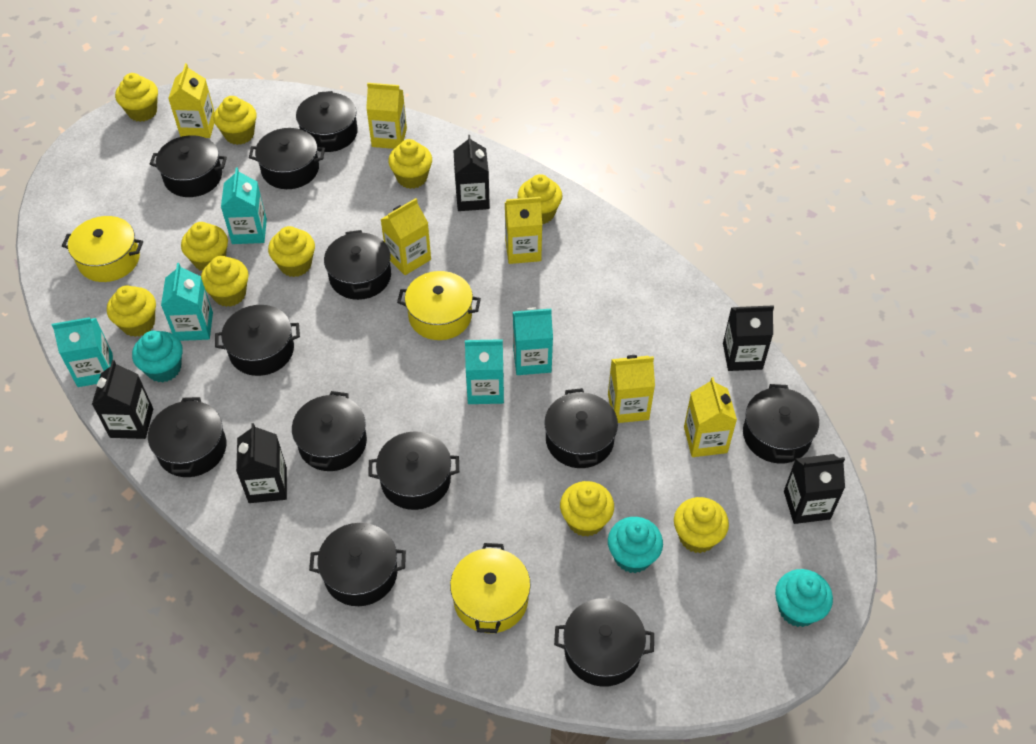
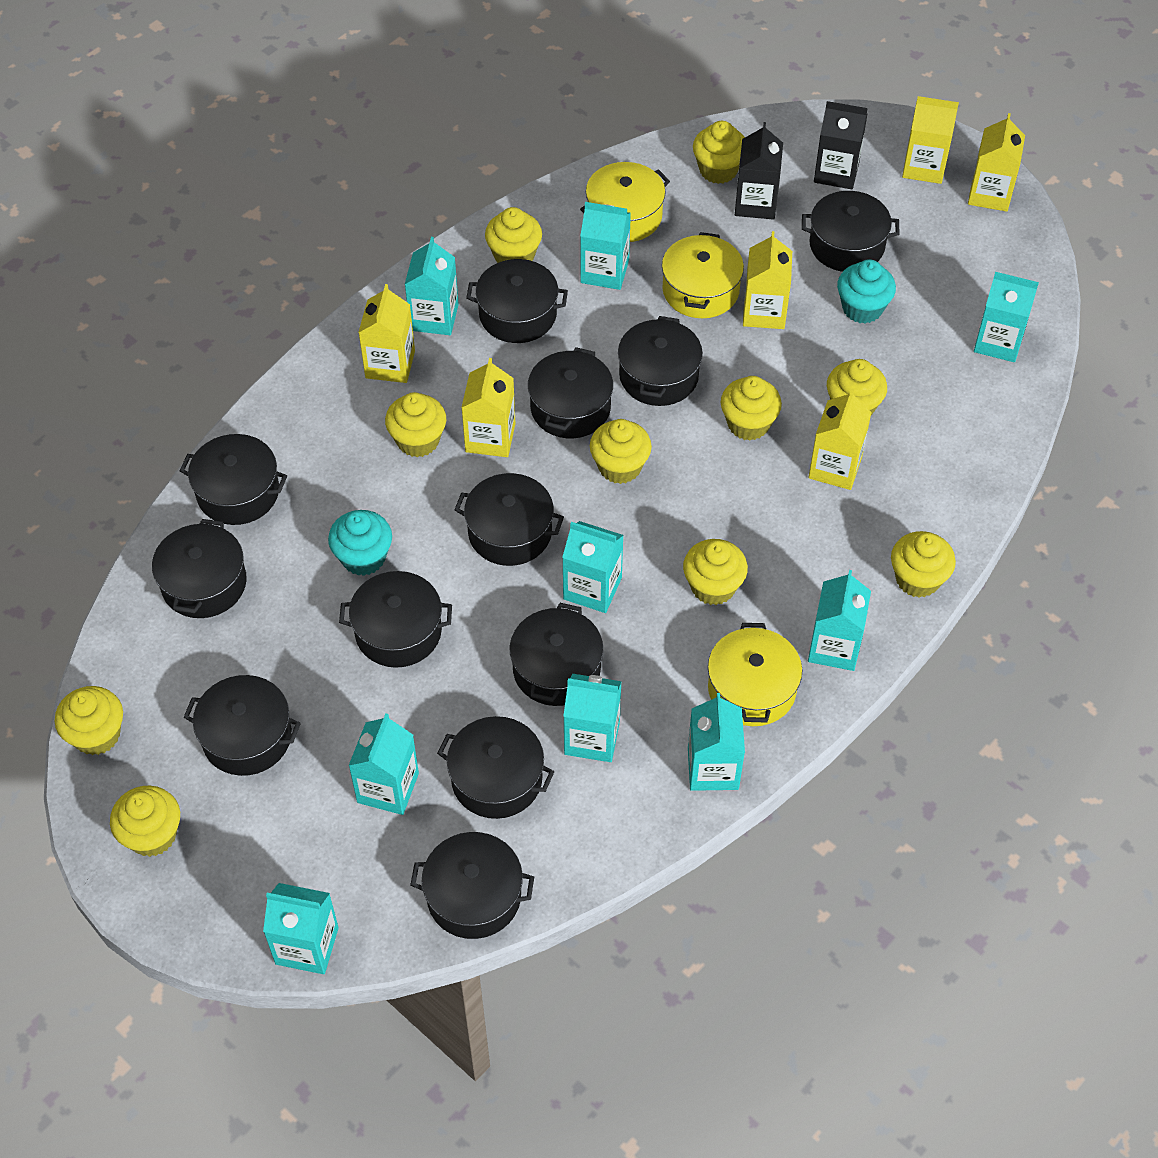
black carton: 5 -> 2
turquoise carton: 5 -> 9
turquoise cupcake: 3 -> 2

